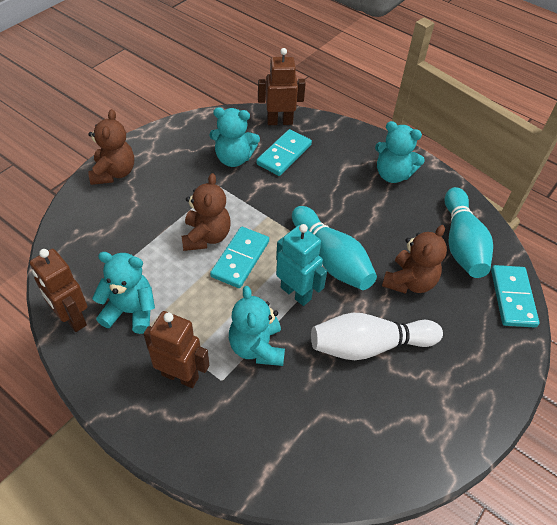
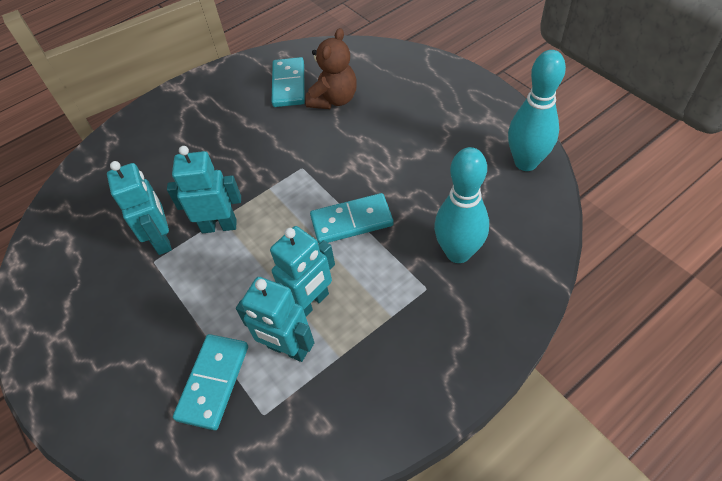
brown robot: 3 -> 0
brown teddy bear: 3 -> 1
turquoise robot: 1 -> 4
turquoise teddy bear: 4 -> 0
white bowling pin: 1 -> 0

